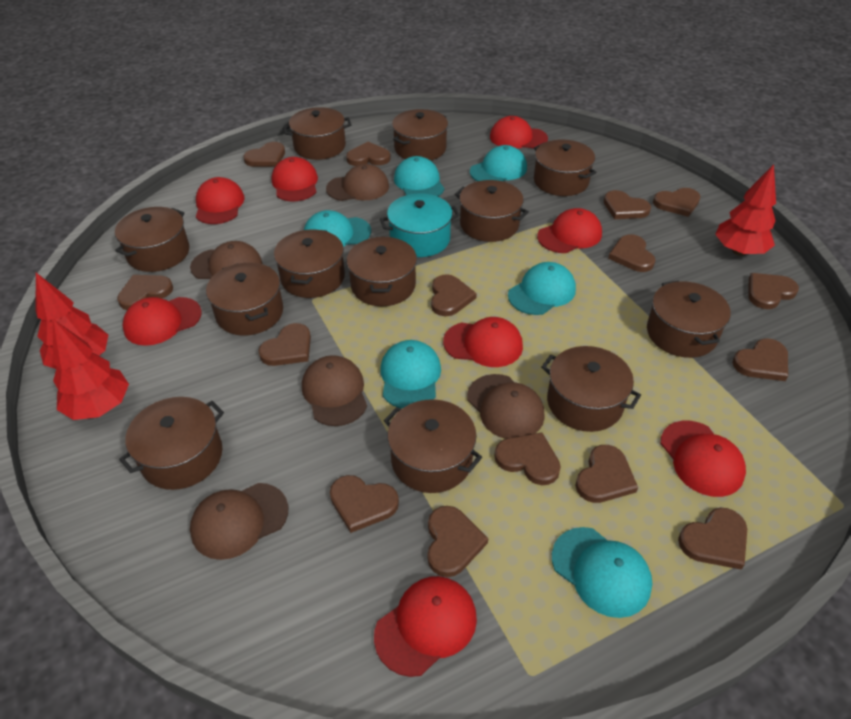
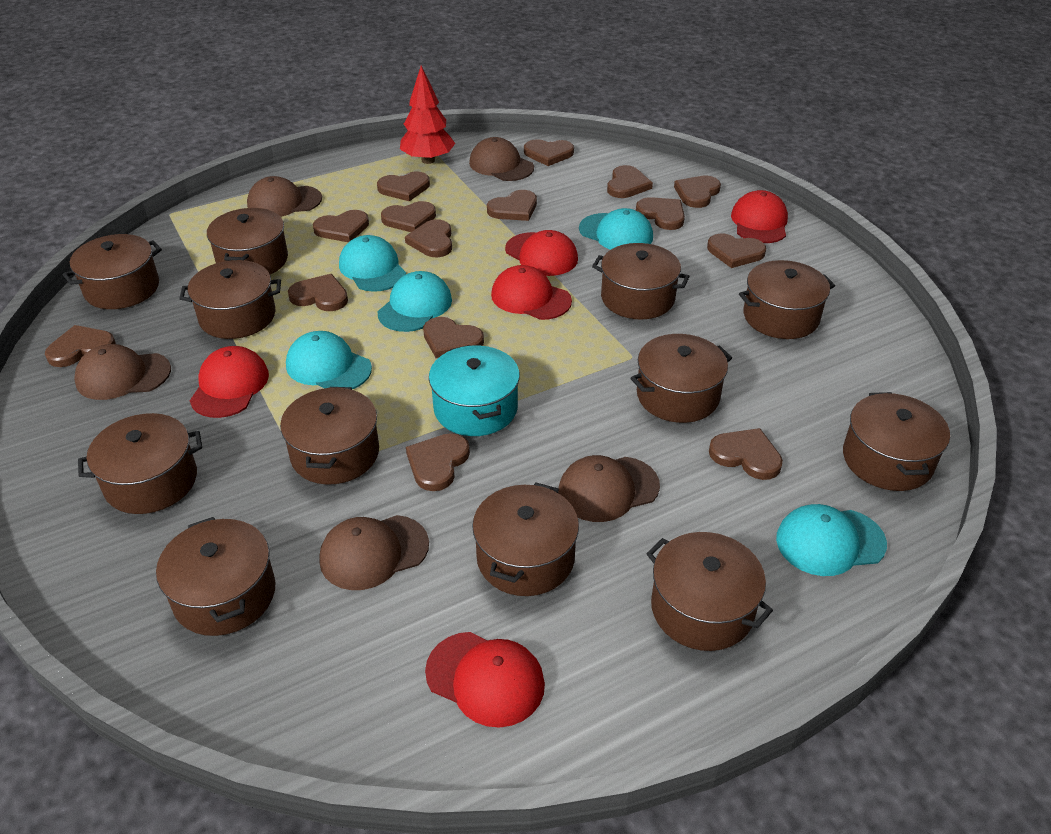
red cap: 8 -> 5
red tree: 3 -> 1
turquoise cap: 6 -> 5

